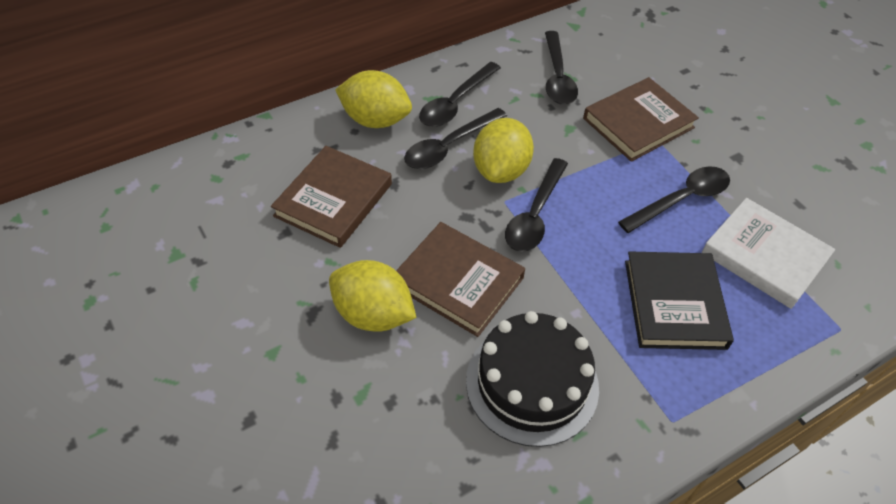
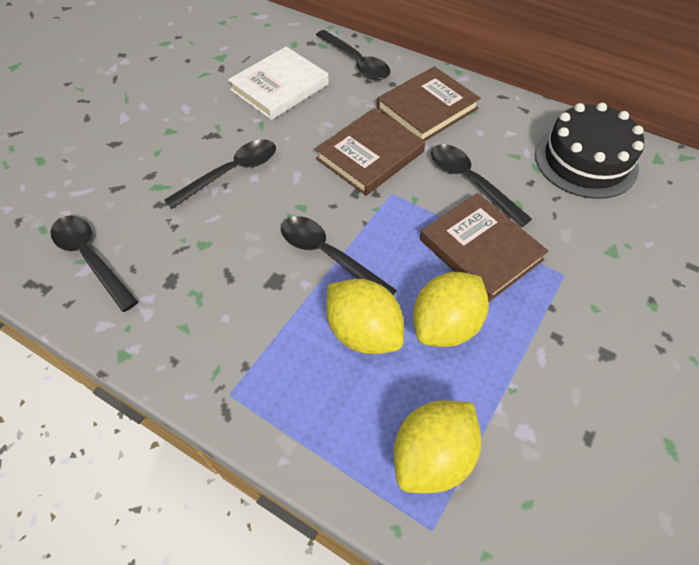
black book: 1 -> 0

